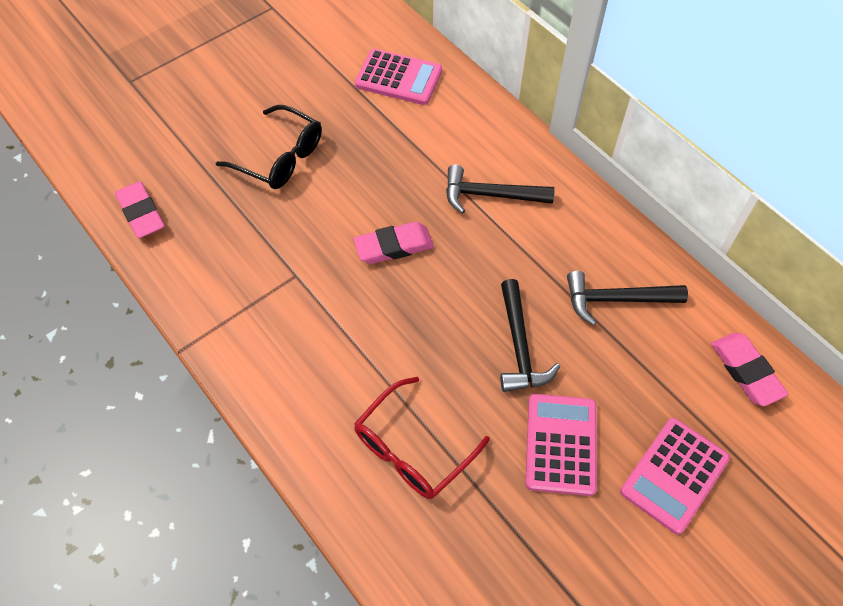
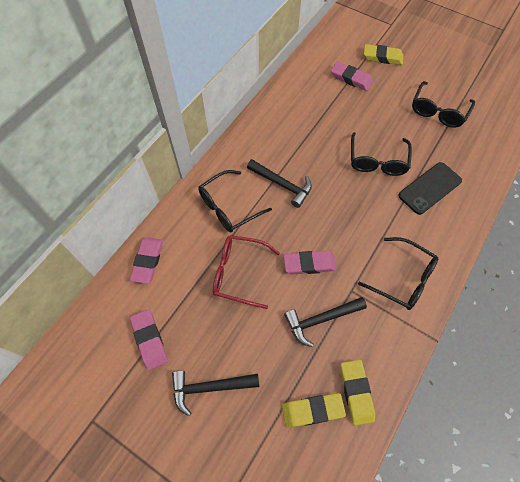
black glasses: 1 -> 4
black phone: 0 -> 1
pink calculator: 3 -> 0
pink eraser: 3 -> 4
yellow eraser: 0 -> 3

